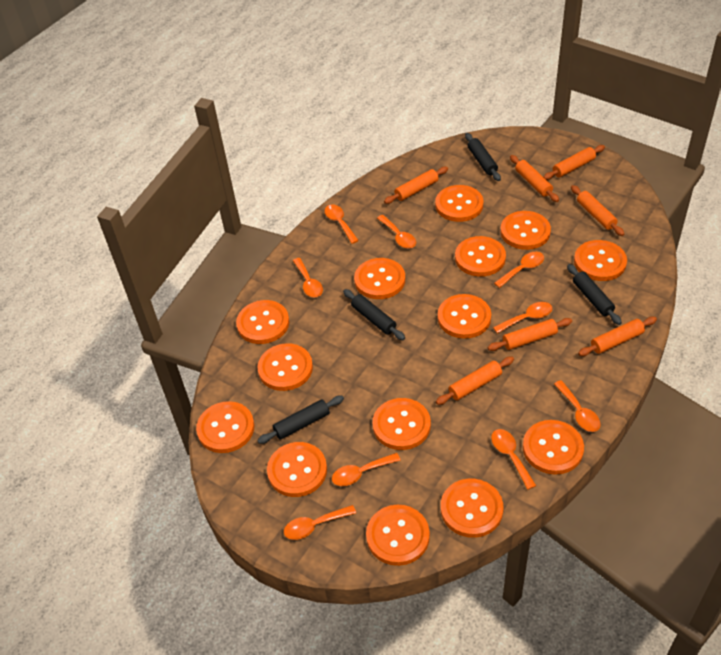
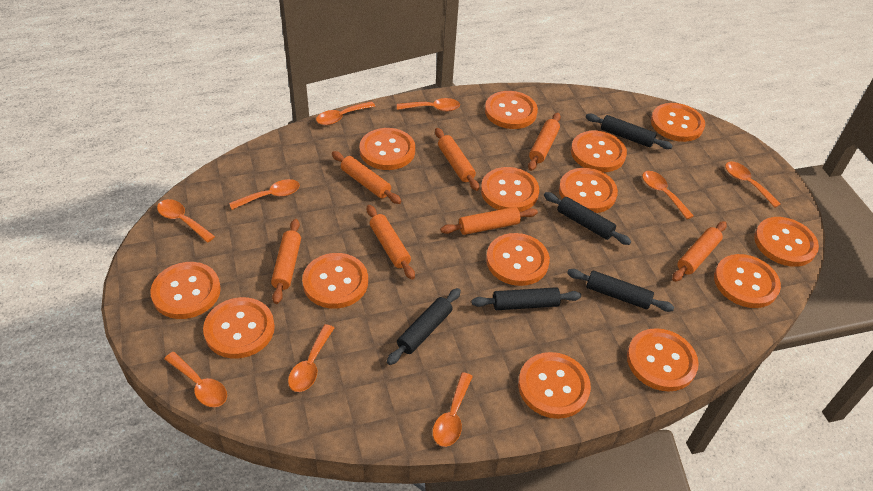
black rolling pin: 4 -> 5

